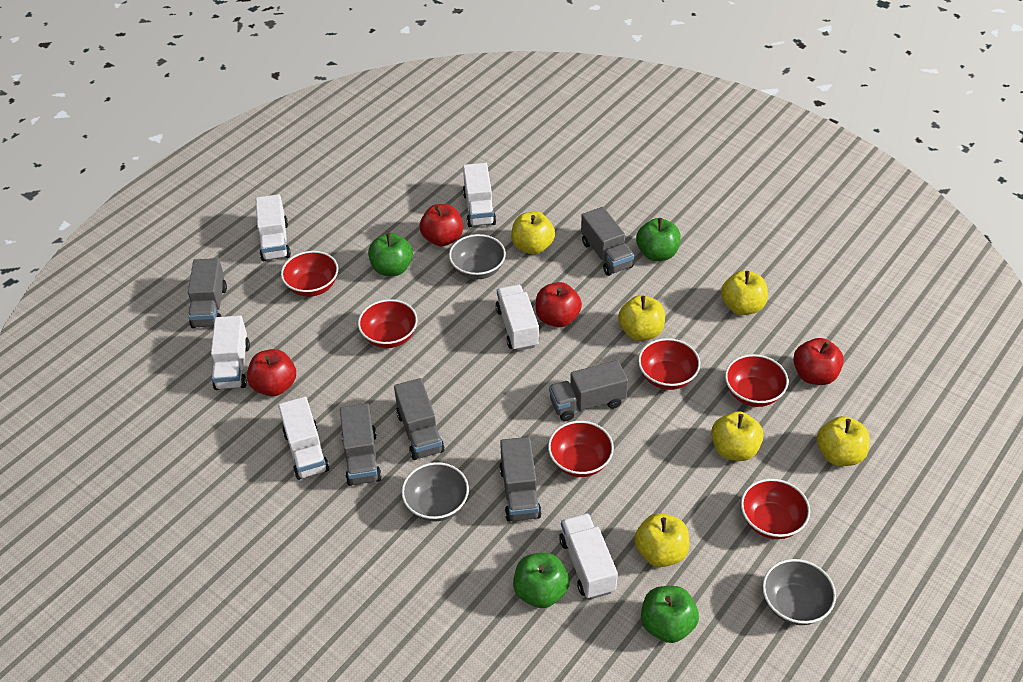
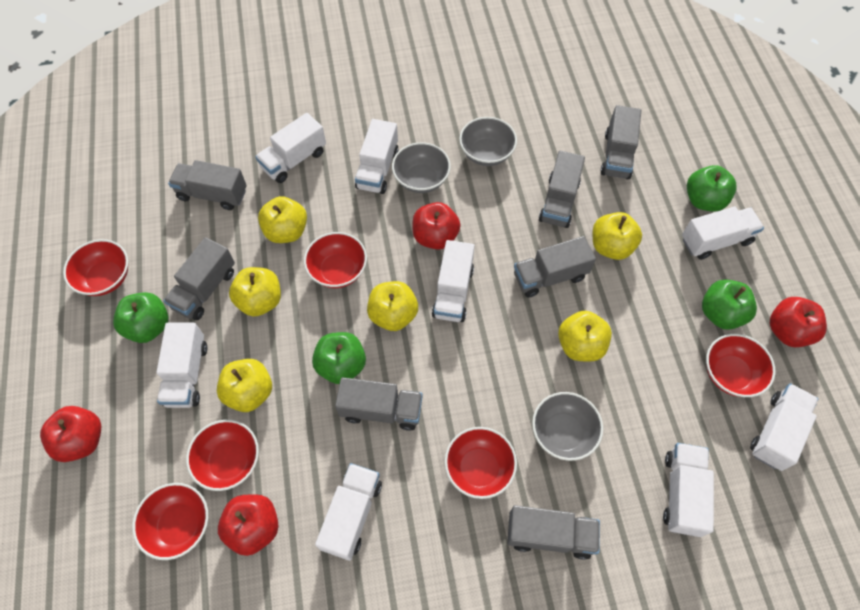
grey truck: 6 -> 7
white truck: 6 -> 8

